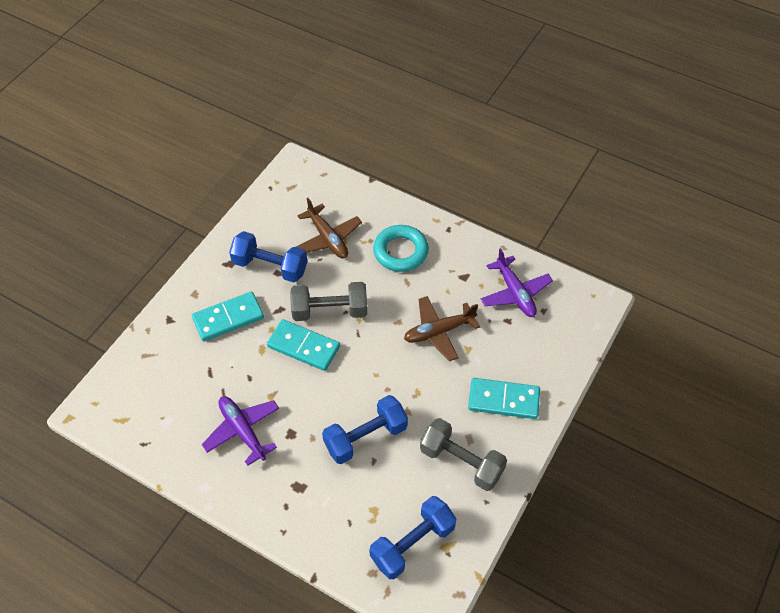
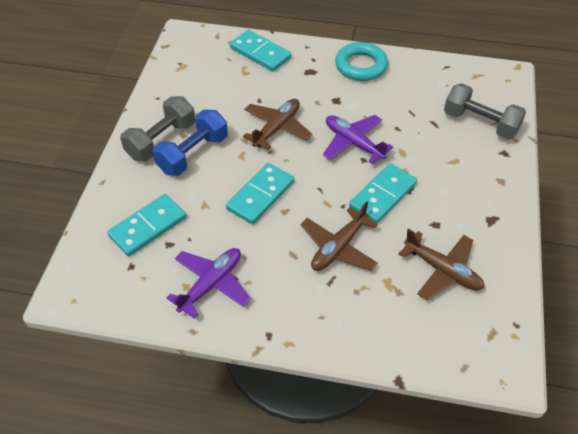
blue dumbbell: 3 -> 1
brown plane: 2 -> 3
turquoise domino: 3 -> 4

